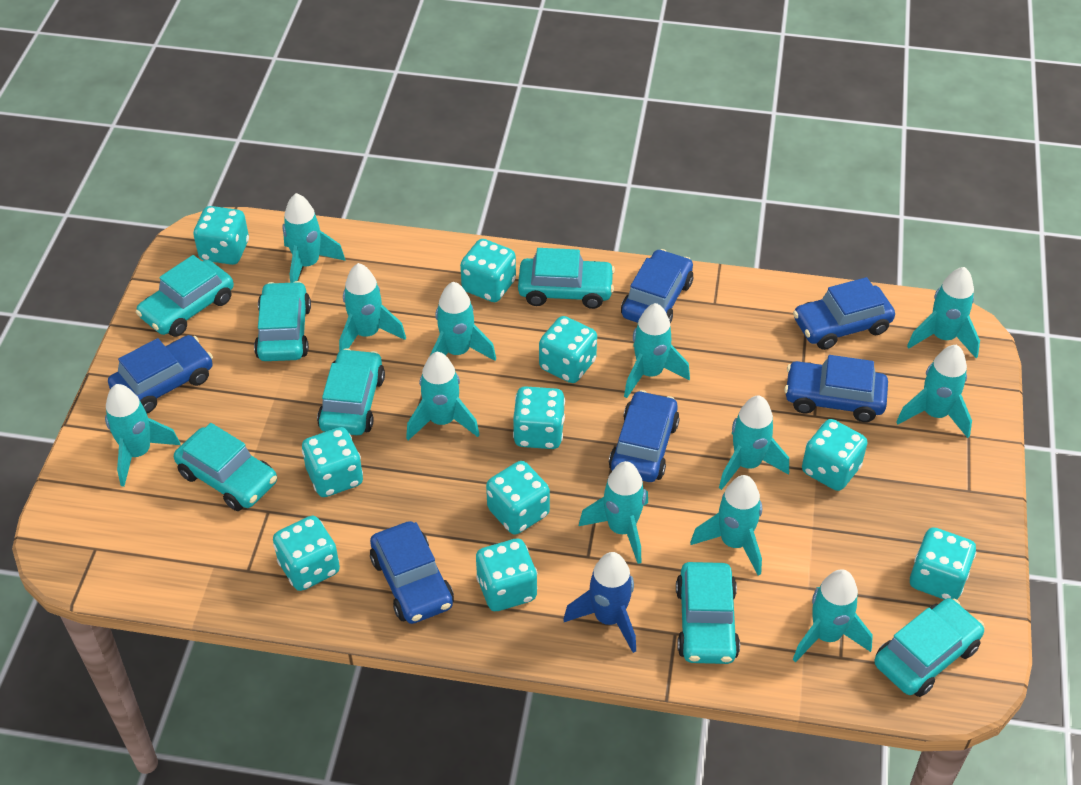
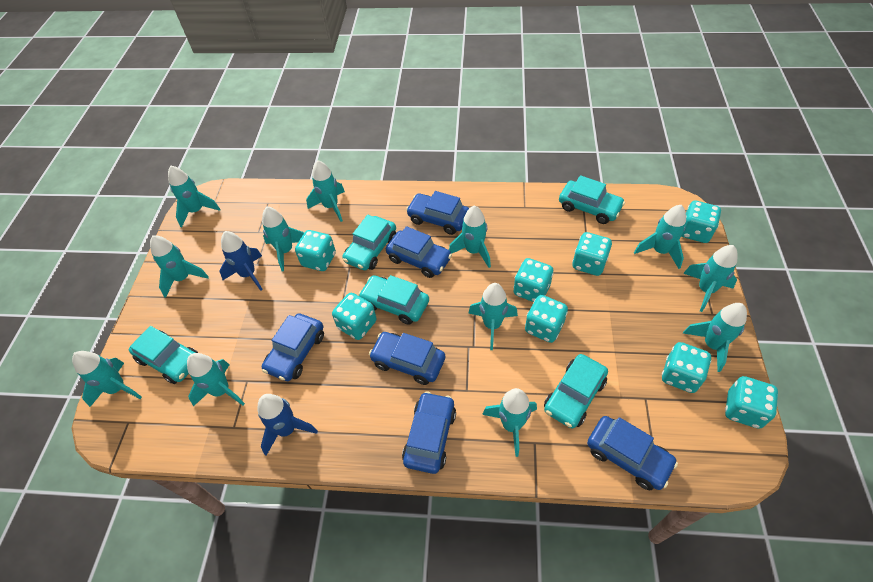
blue rocket: 1 -> 2
turquoise car: 7 -> 5
turquoise dice: 10 -> 8

